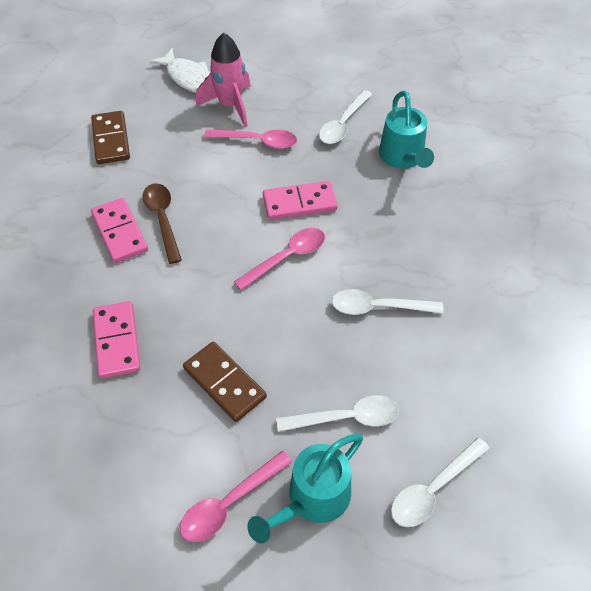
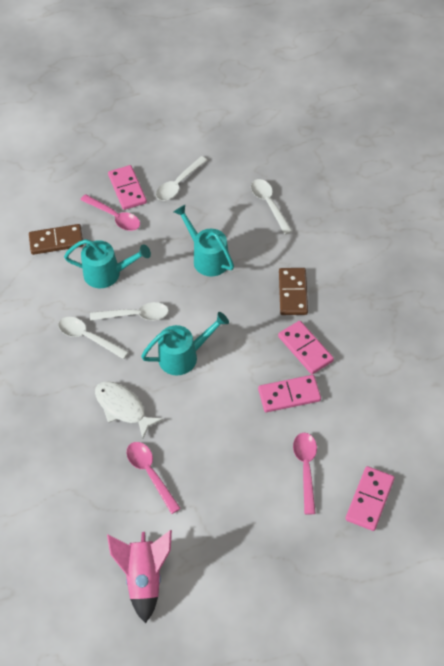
brown spoon: 1 -> 0
pink domino: 3 -> 4
turquoise watering can: 2 -> 3

